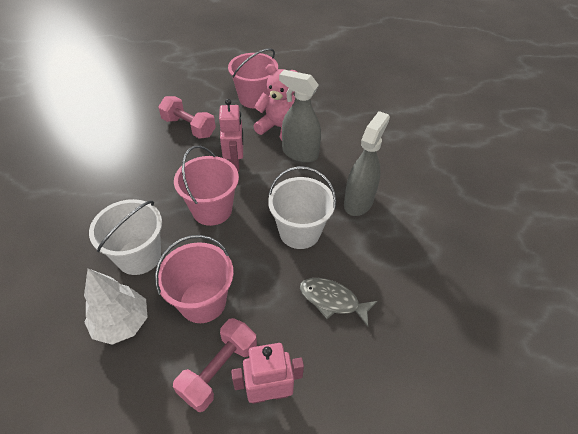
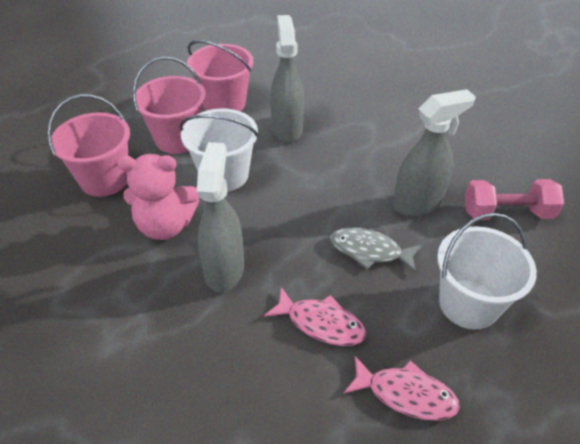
grey spray bottle: 2 -> 3
pink dumbbell: 2 -> 1
pink fish: 0 -> 2
pink robot: 2 -> 0
white tree: 1 -> 0

